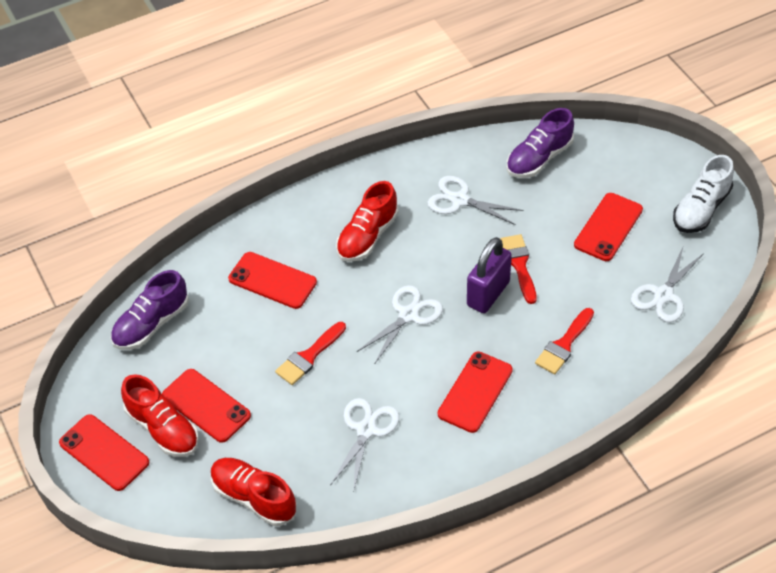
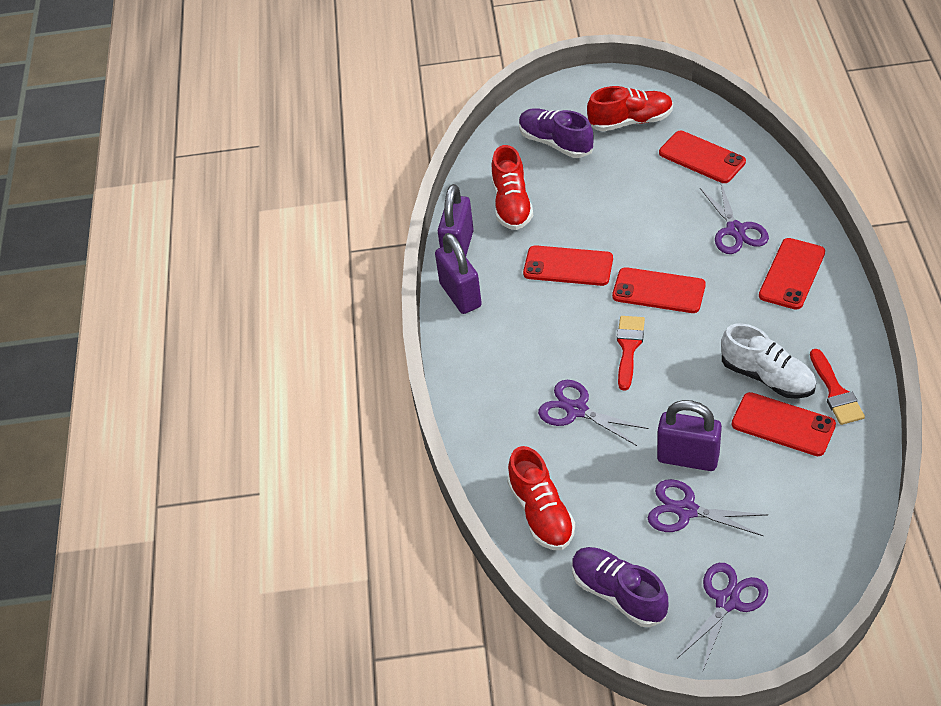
purple padlock: 1 -> 3
purple scissors: 0 -> 4
red brush: 3 -> 2
white scissors: 4 -> 0

